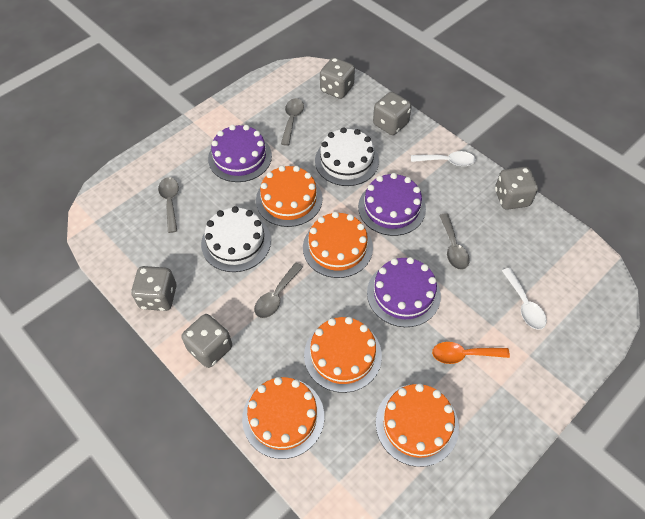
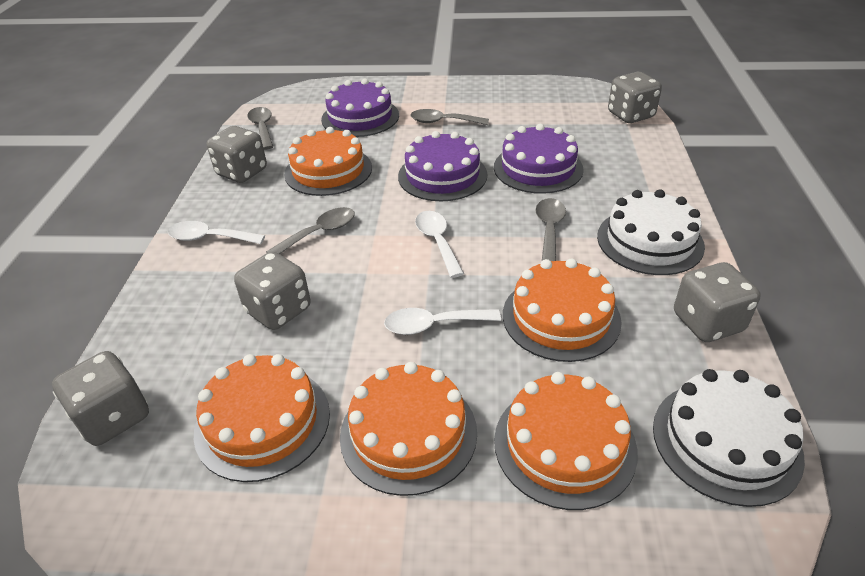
orange spoon: 1 -> 0
white spoon: 2 -> 3

